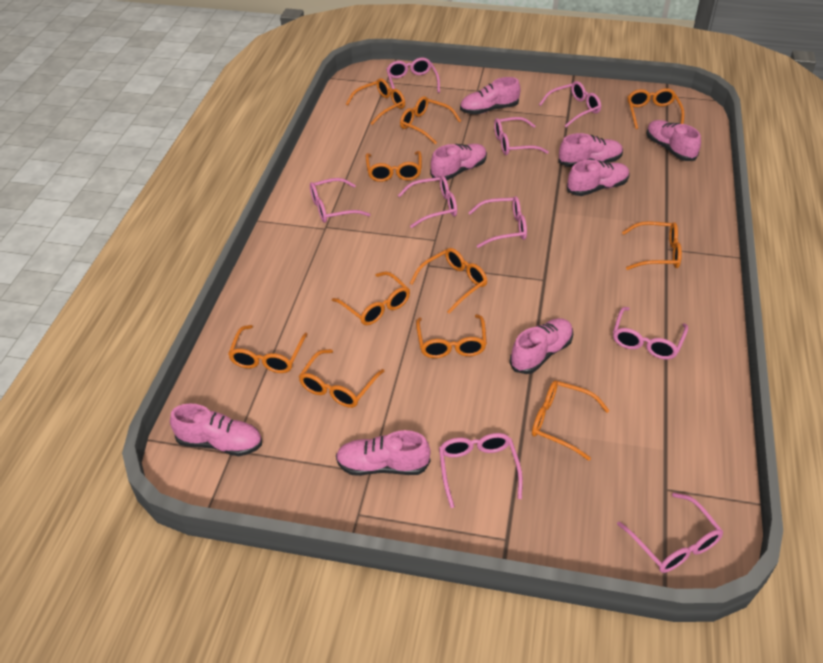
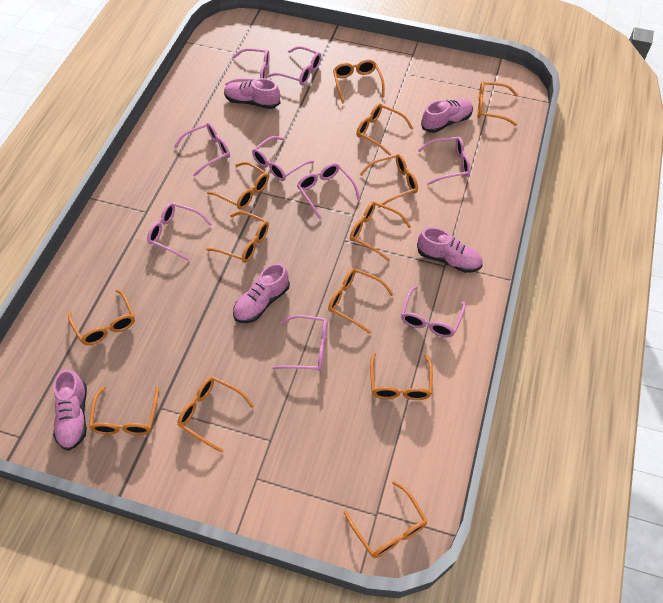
orange glasses: 11 -> 13
pink shoe: 8 -> 5

